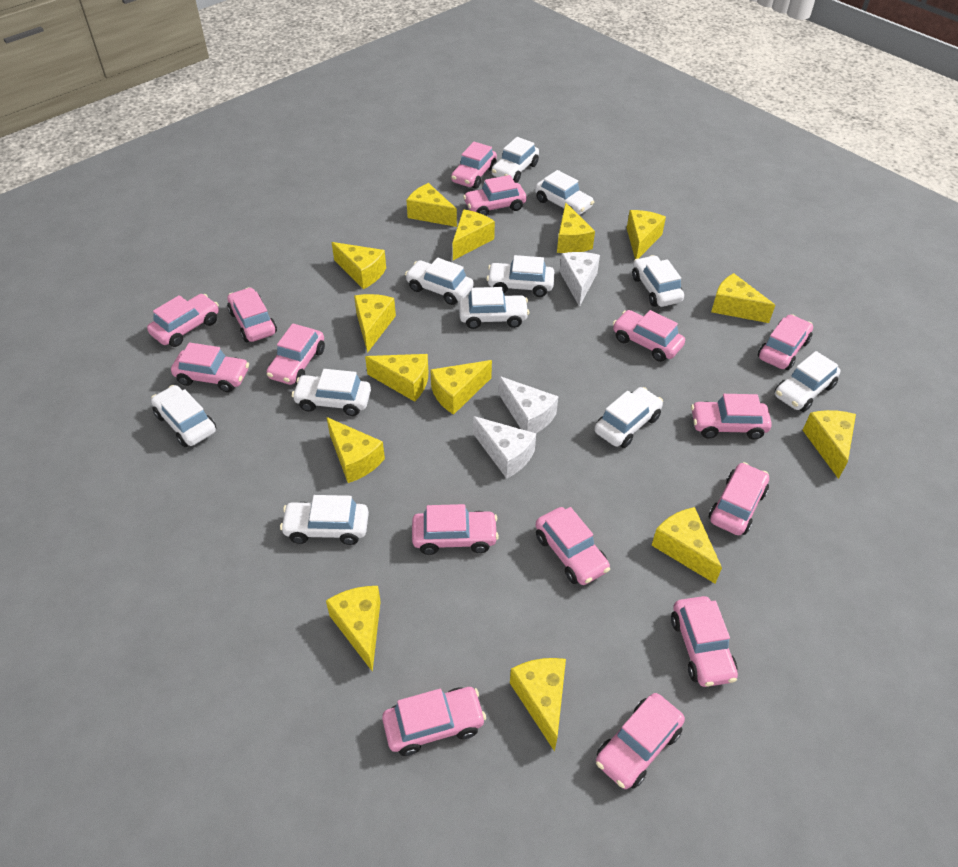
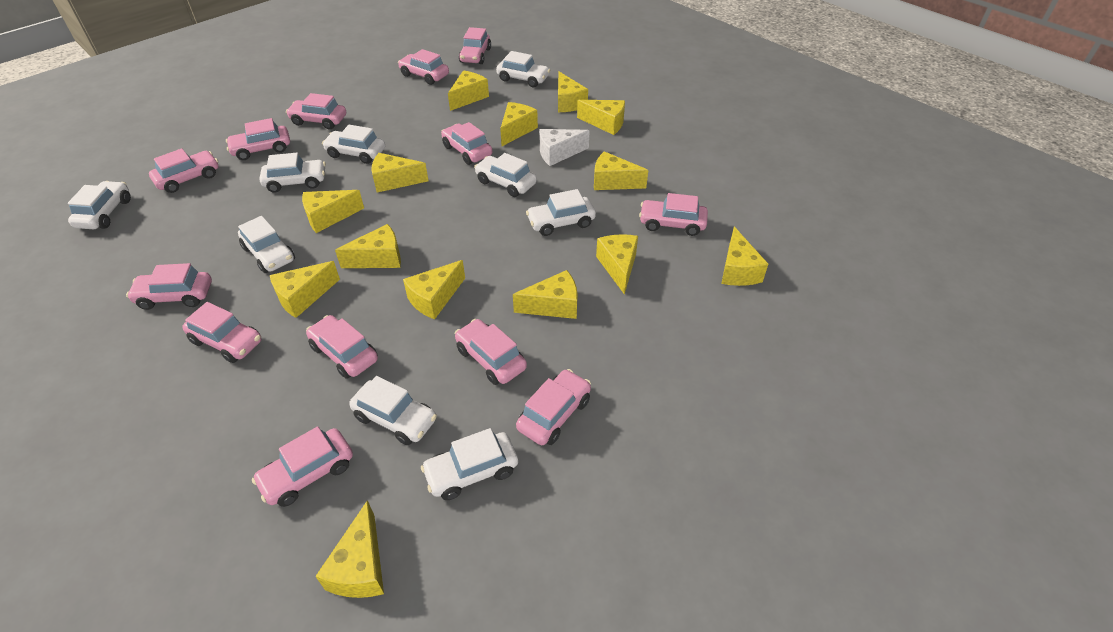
pink car: 15 -> 13
white car: 11 -> 9
white cheese: 3 -> 1

